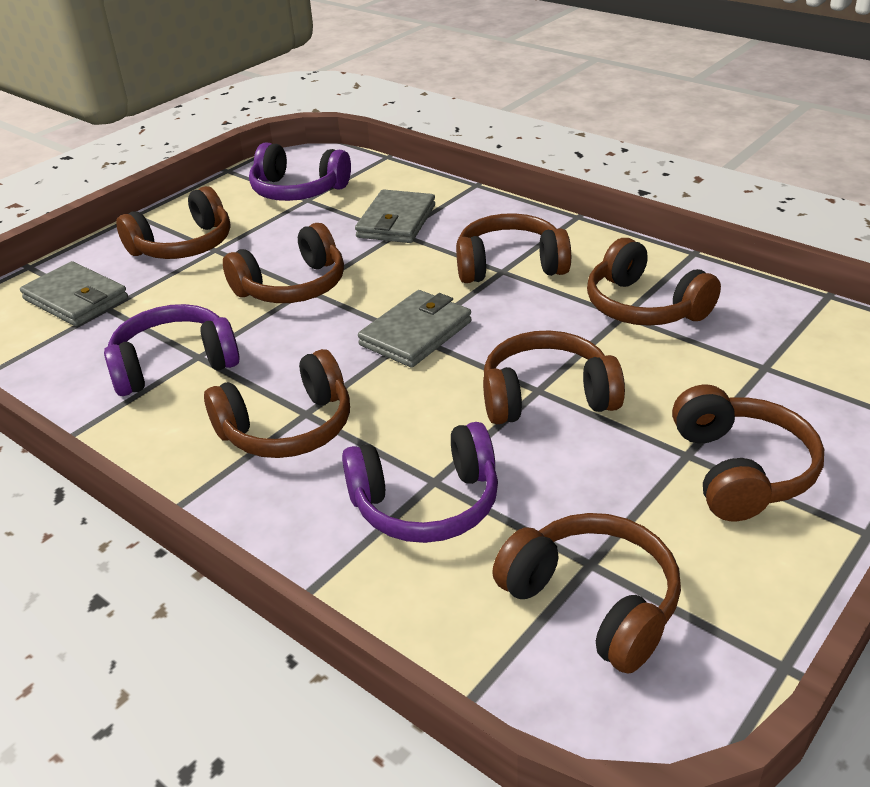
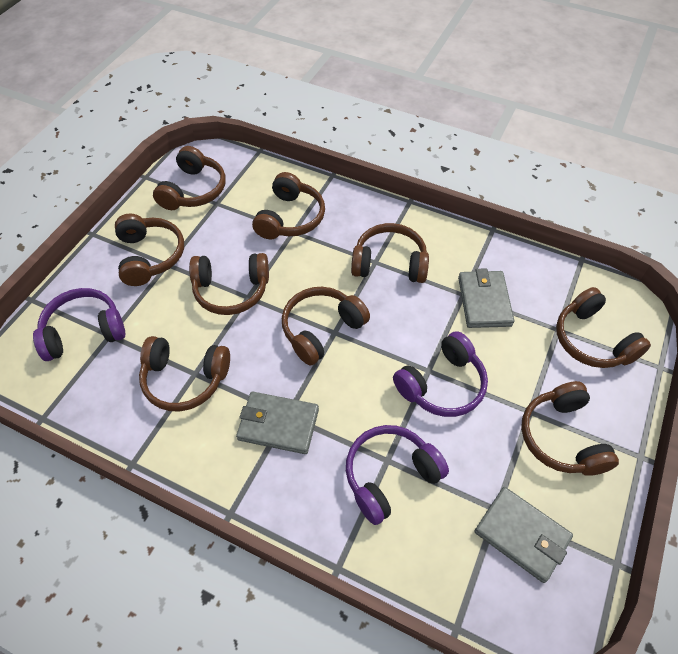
brown headphones: 8 -> 9

